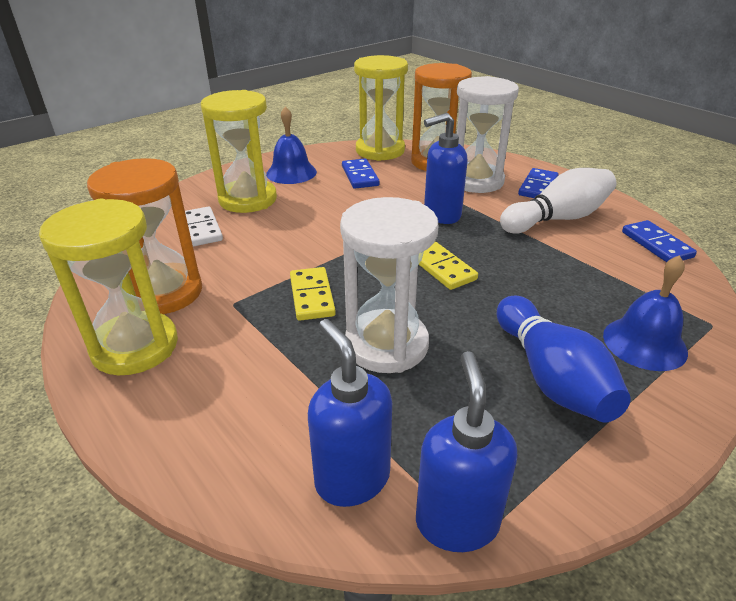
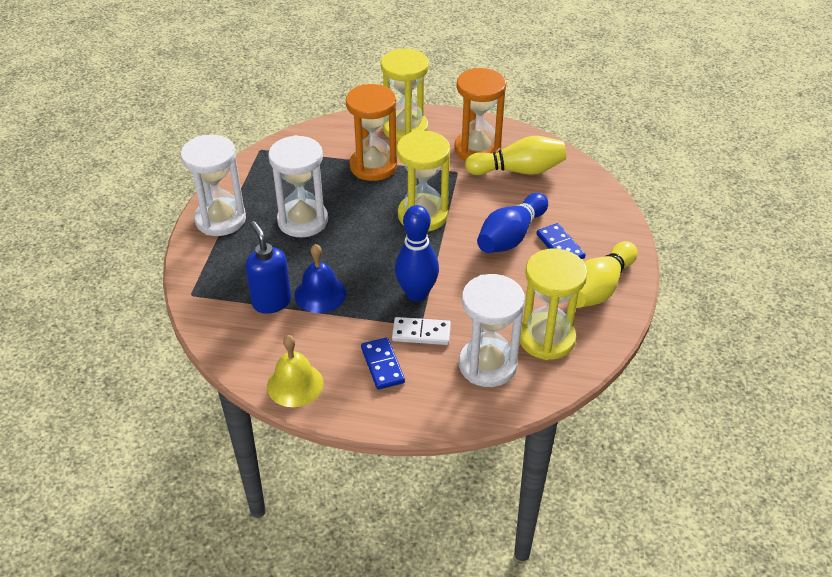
blue bell: 2 -> 1
blue bowling pin: 1 -> 2
blue domino: 3 -> 2
blue soap dispenser: 3 -> 1
white bowling pin: 1 -> 0
white hourglass: 2 -> 3
yellow bell: 0 -> 1
yellow bowling pin: 0 -> 2
yellow domino: 2 -> 0

